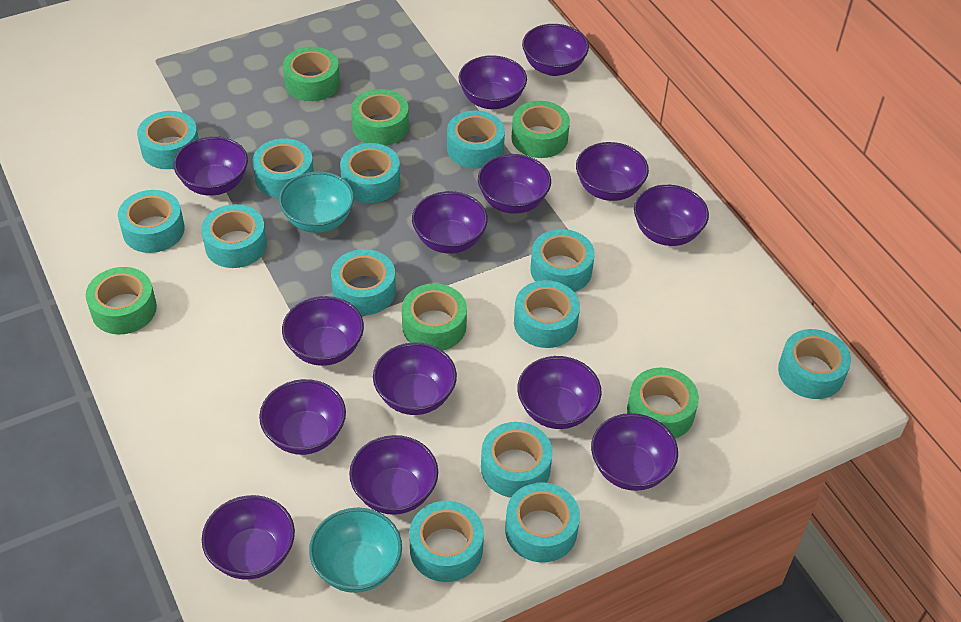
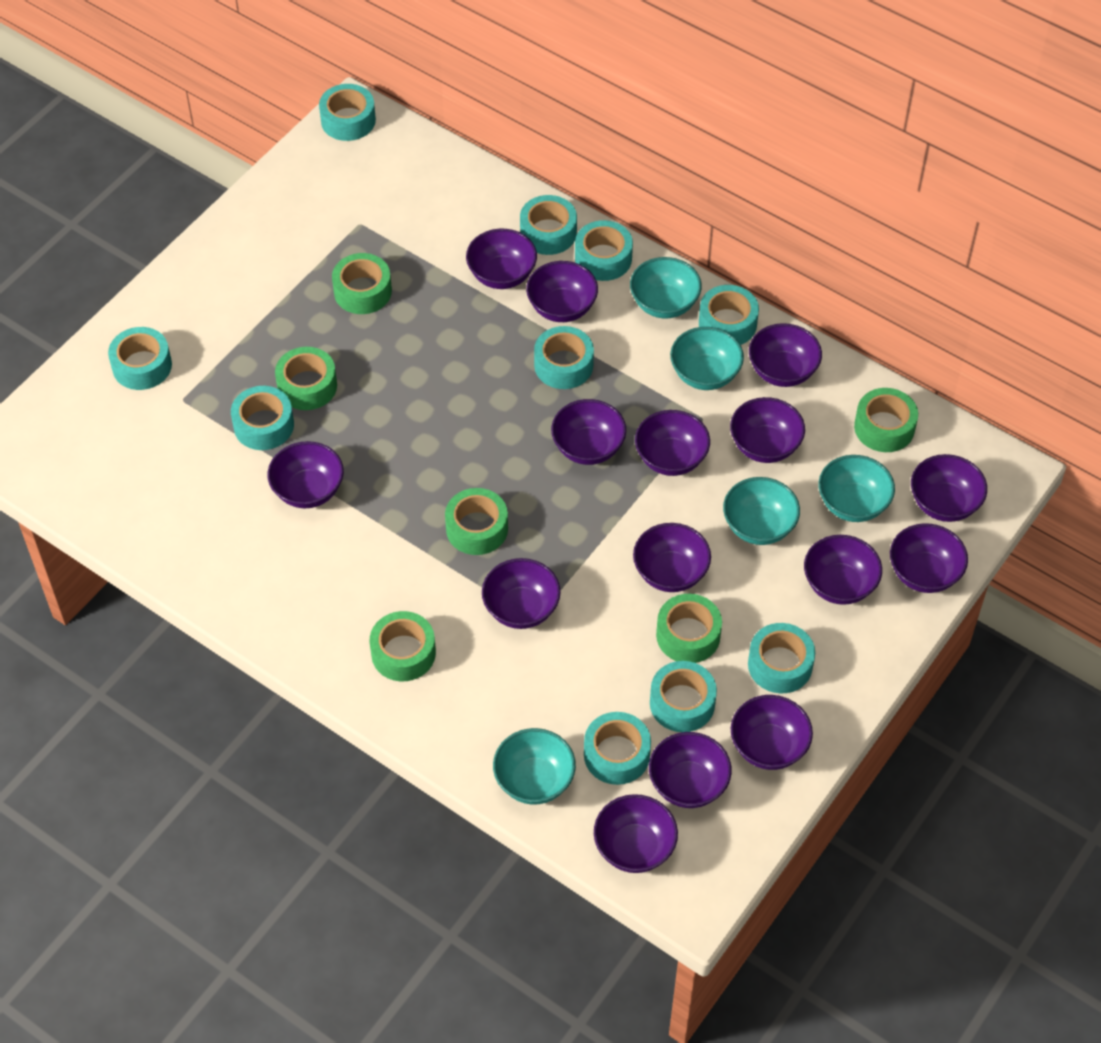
purple bowl: 14 -> 15
turquoise bowl: 2 -> 5
turquoise tape: 13 -> 10

